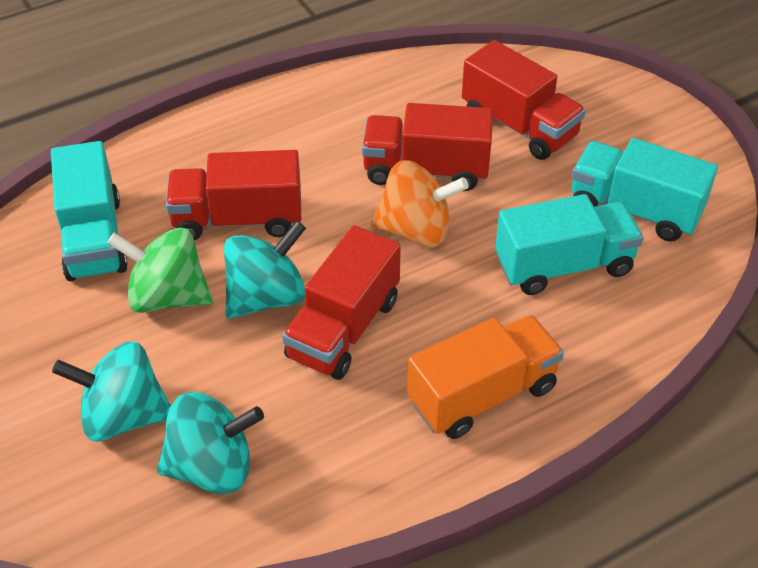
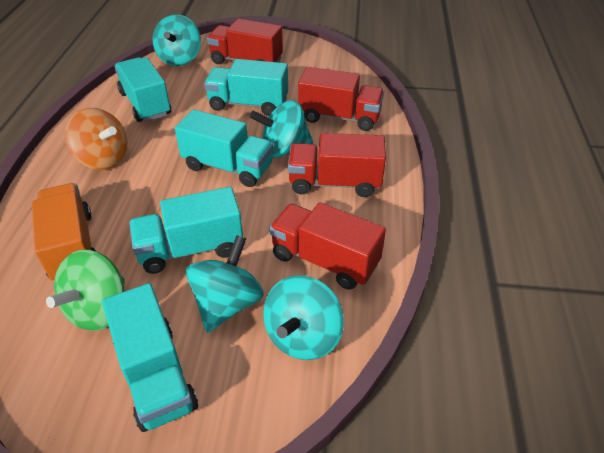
turquoise spinning top: 3 -> 4
turquoise truck: 3 -> 5

